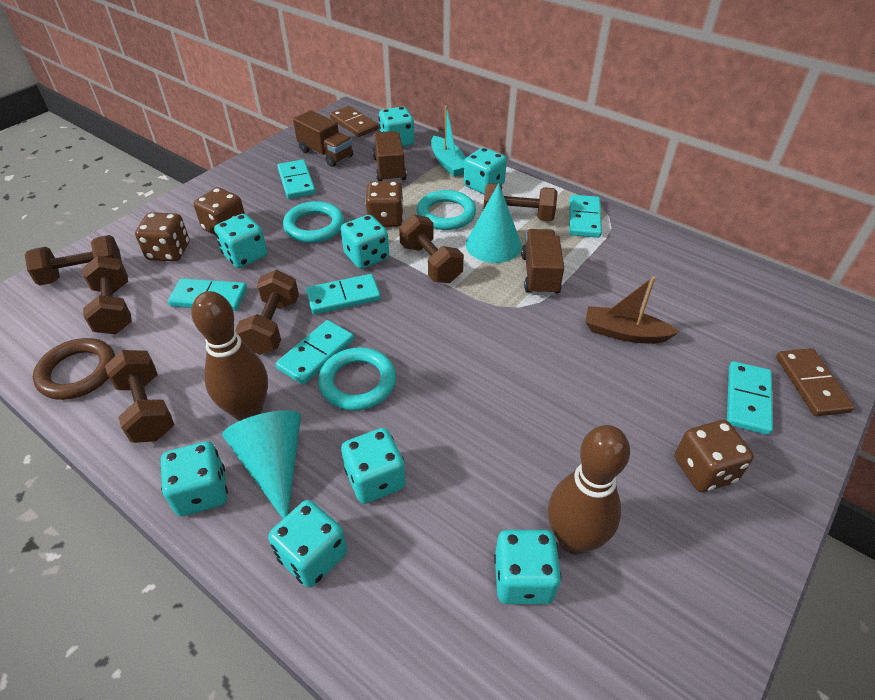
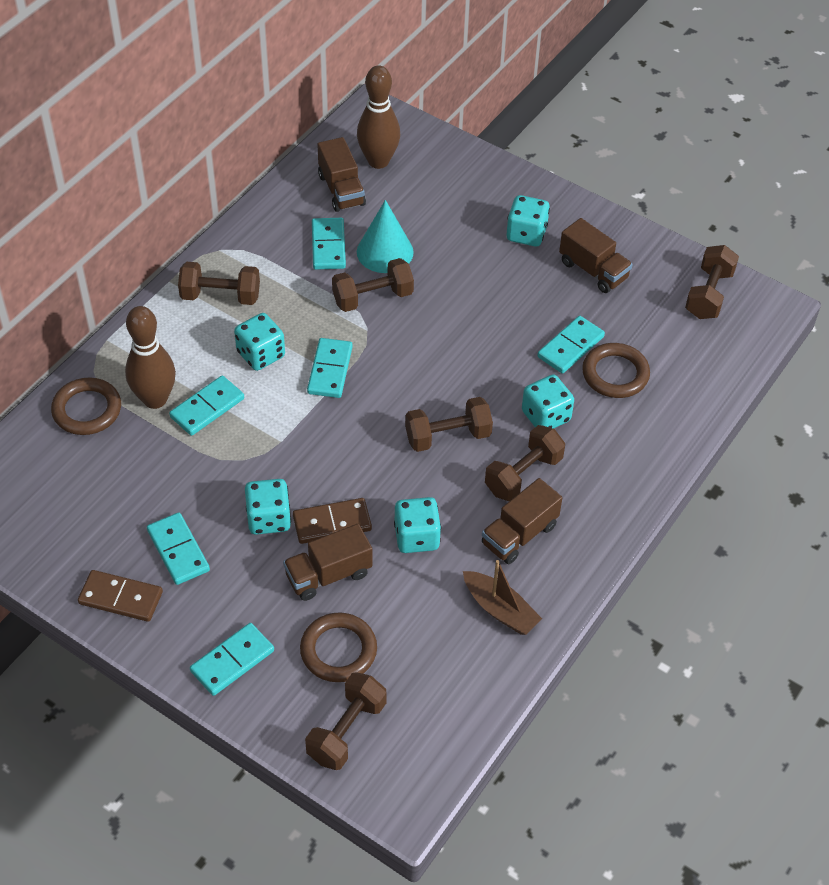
brown dice: 4 -> 0
brown ring: 1 -> 3
brown truck: 3 -> 4
turquoise boat: 1 -> 0
turquoise cone: 2 -> 1
turquoise dice: 8 -> 5
turquoise ring: 3 -> 0

